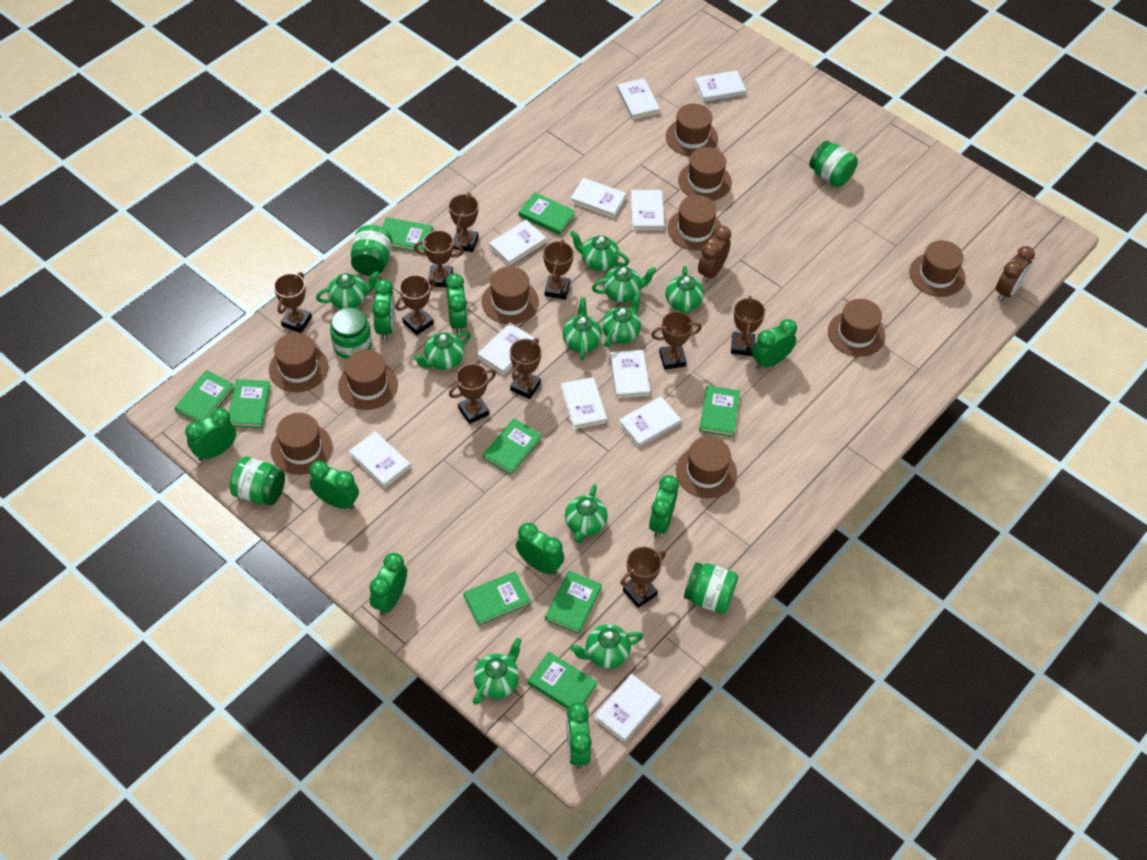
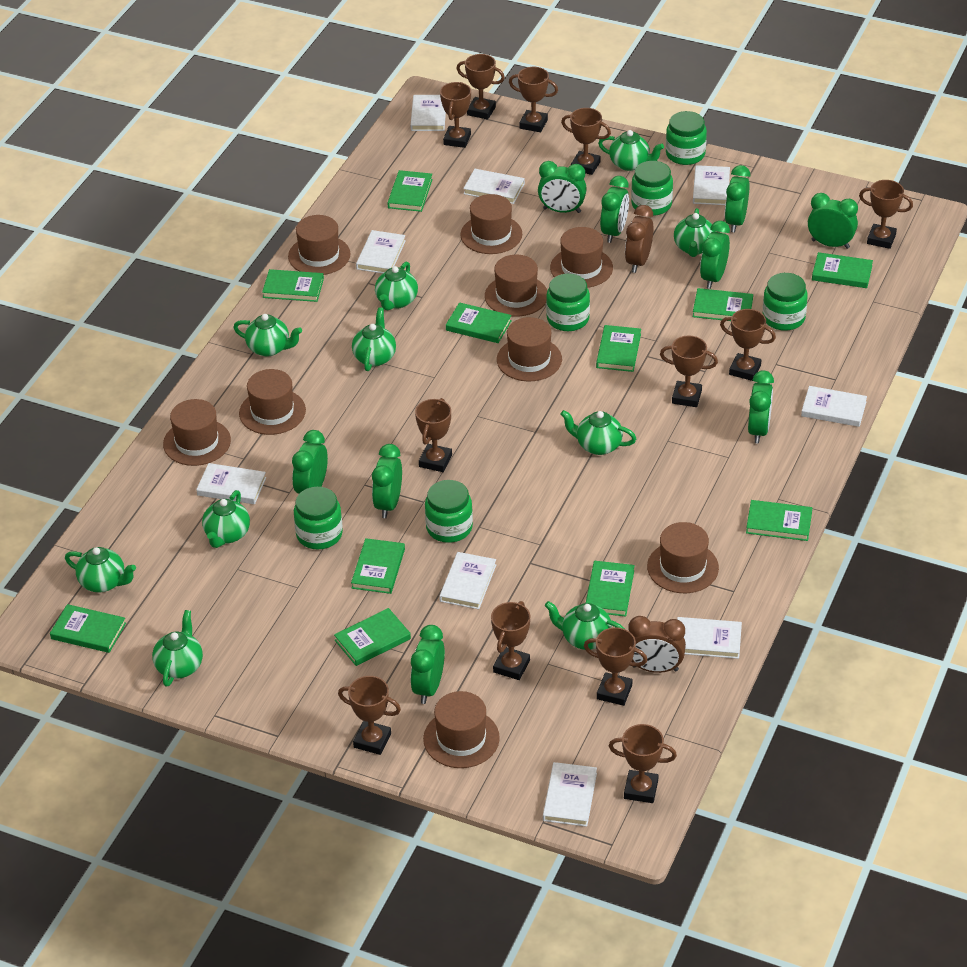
brown hat: 10 -> 9
brown trophy: 10 -> 12
green book: 9 -> 11
green jar: 5 -> 6
white book: 11 -> 9

